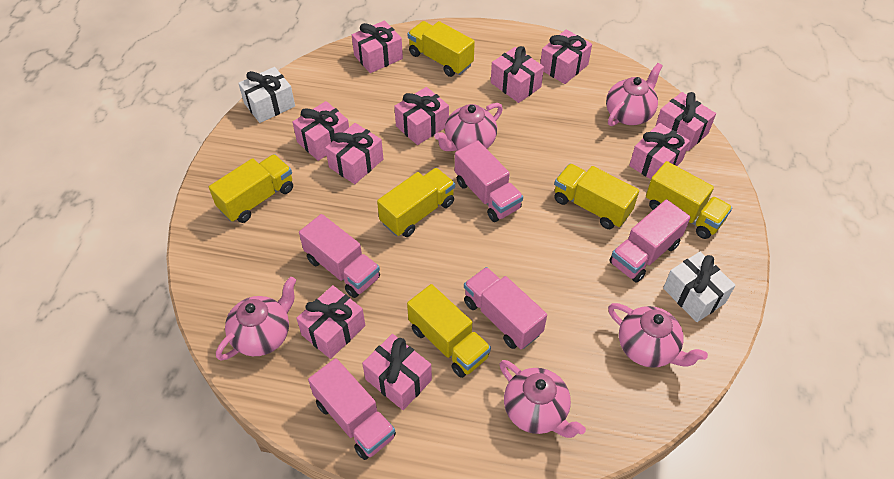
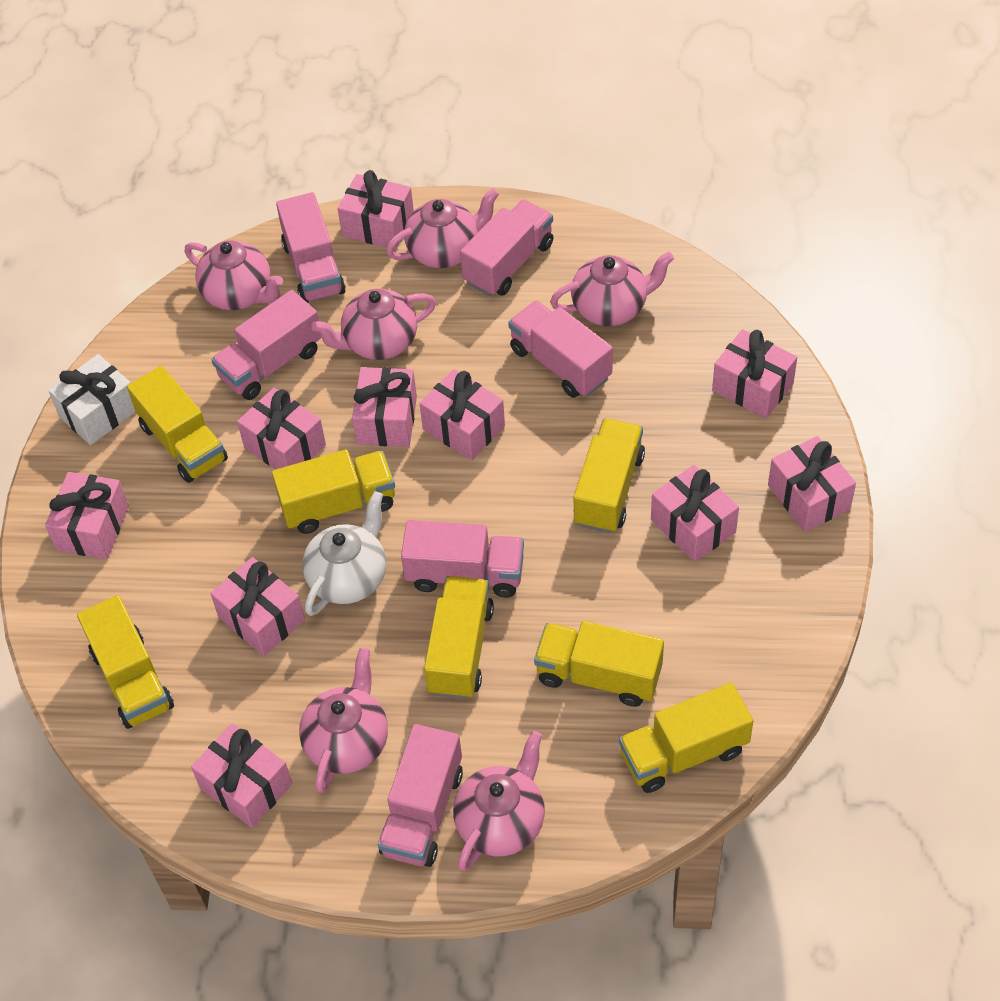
pink teapot: 5 -> 6
pink truck: 5 -> 6
white gift: 2 -> 1
white teapot: 0 -> 1
yellow truck: 6 -> 7

